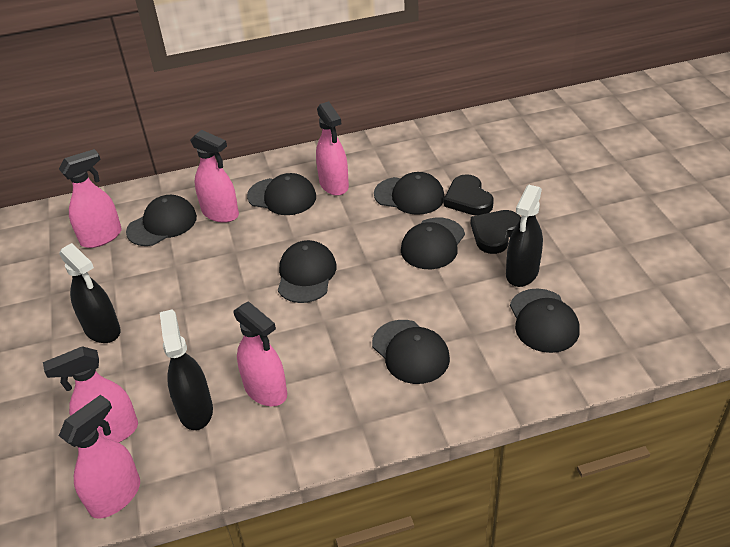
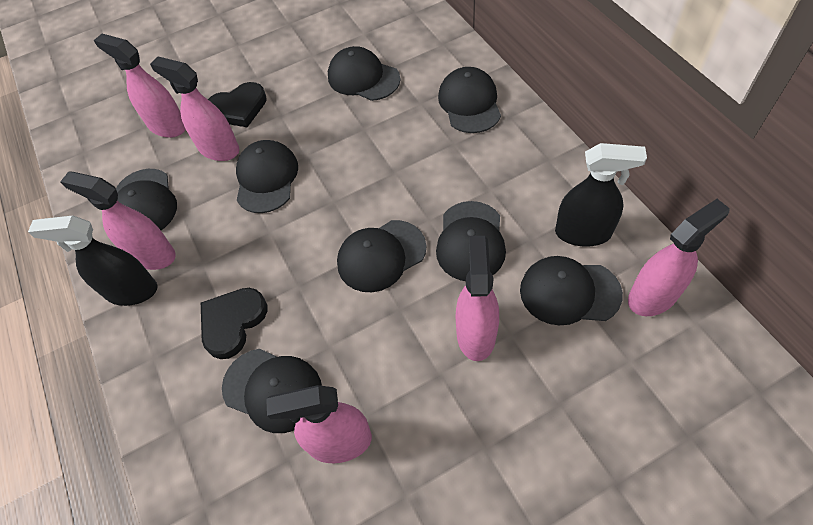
black cap: 7 -> 8
black spray bottle: 3 -> 2

